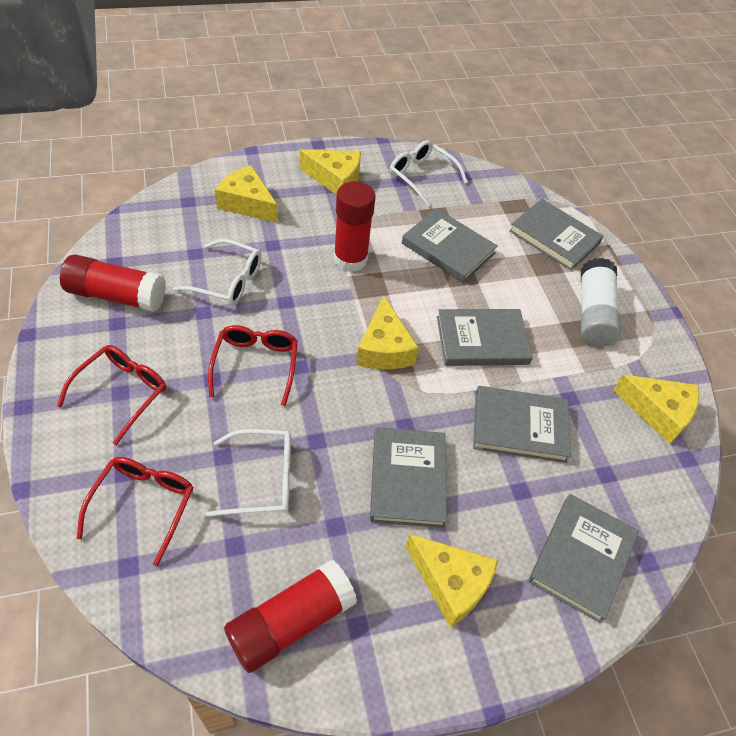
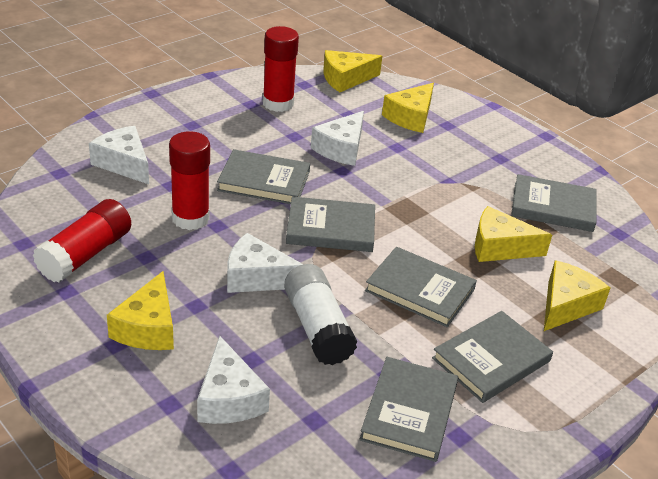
red glasses: 3 -> 0
white cheese: 0 -> 4
white glasses: 3 -> 0

